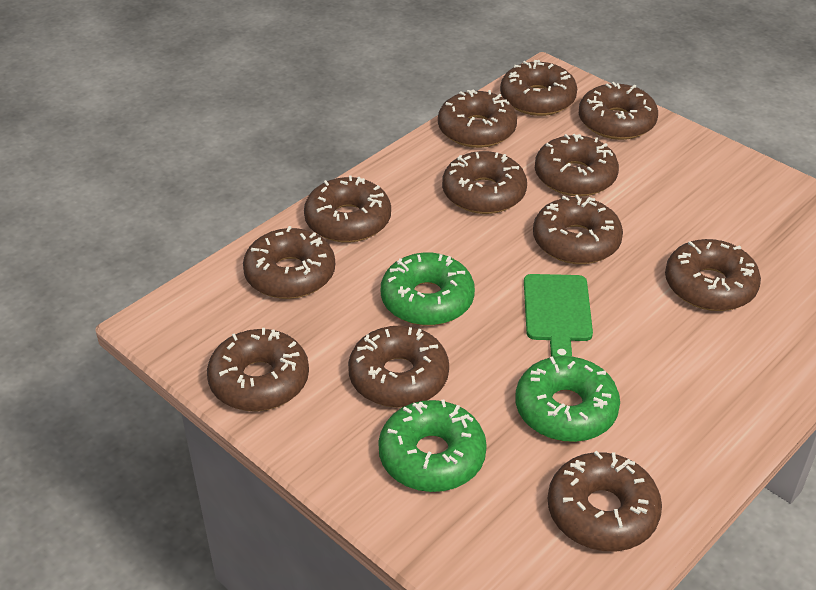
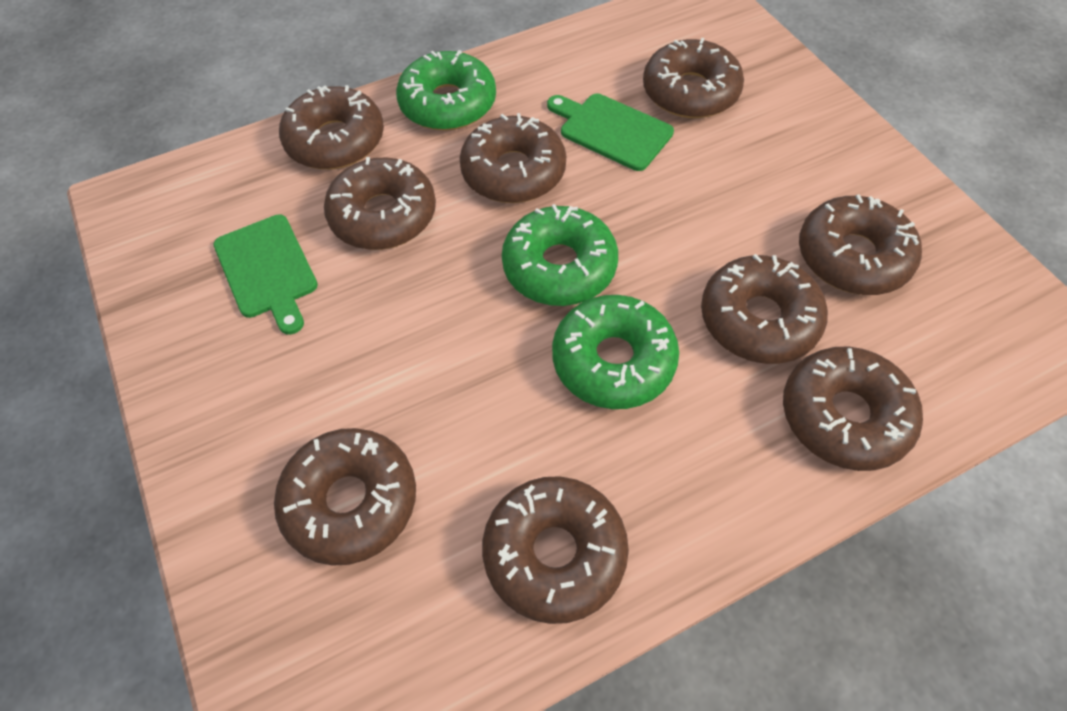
brown donut: 12 -> 9
green cutting board: 1 -> 2

